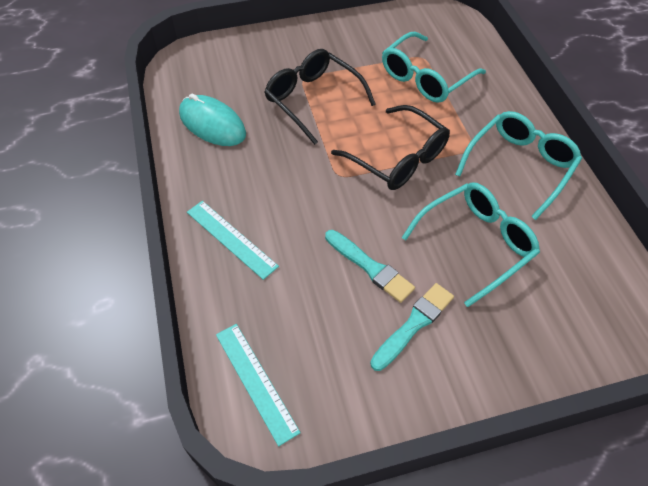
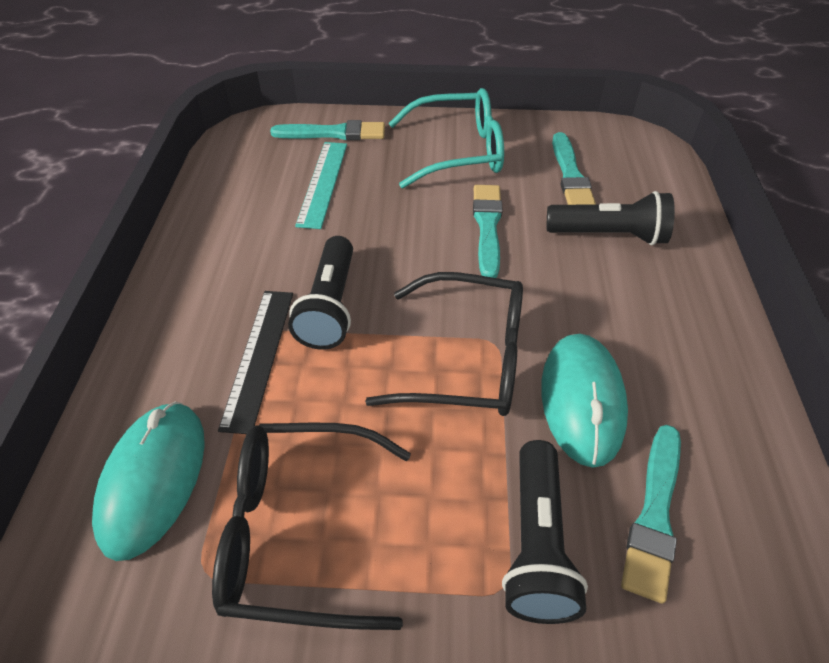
black flashlight: 0 -> 3
black ruler: 0 -> 1
turquoise brush: 2 -> 4
turquoise glasses: 3 -> 1
turquoise mouse: 1 -> 2
turquoise ruler: 2 -> 1

